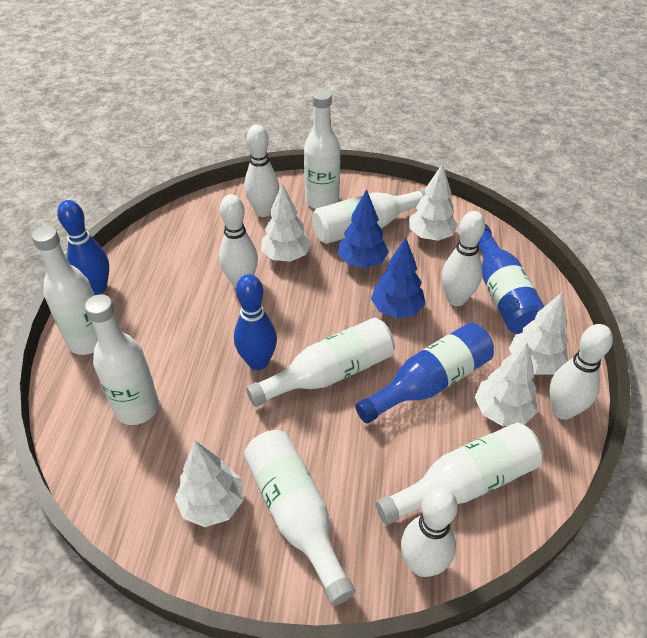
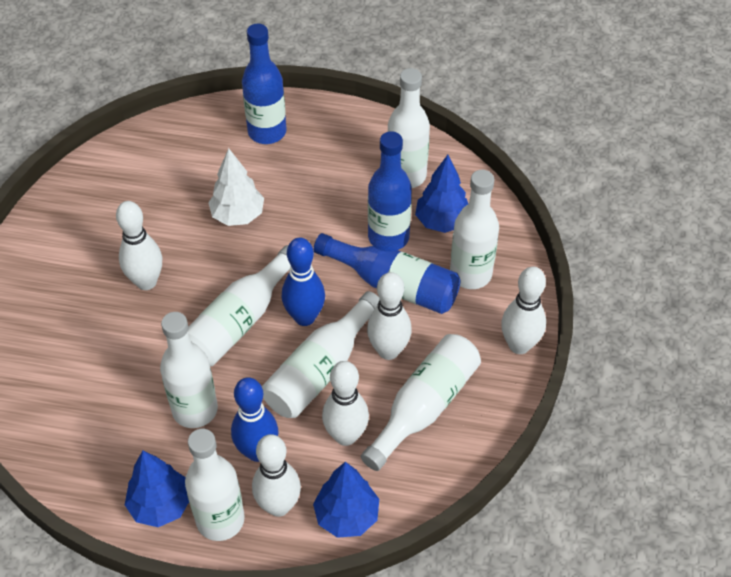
blue bottle: 2 -> 3
blue tree: 2 -> 3
white tree: 5 -> 1

